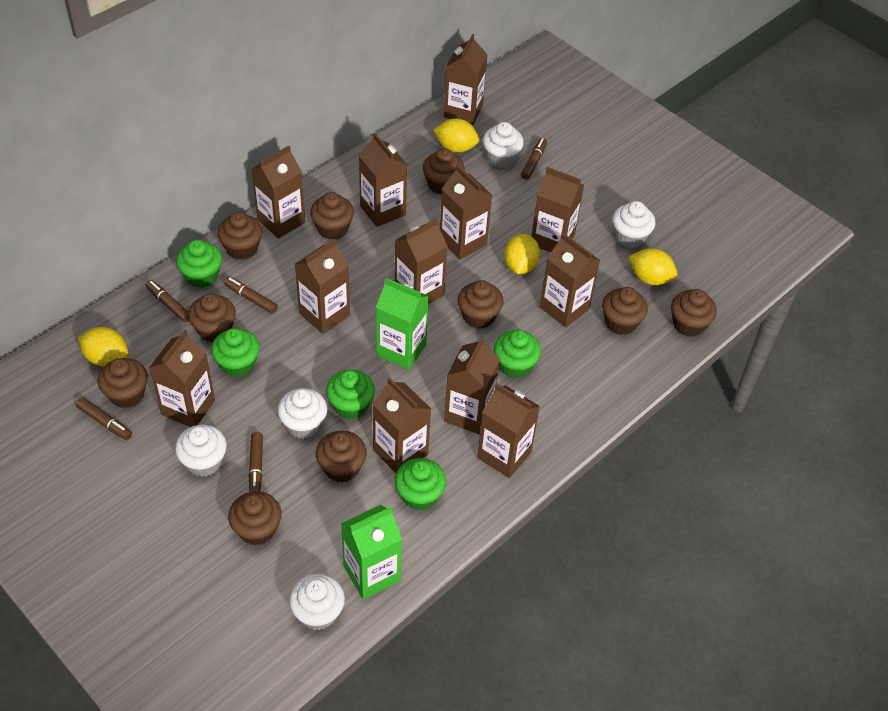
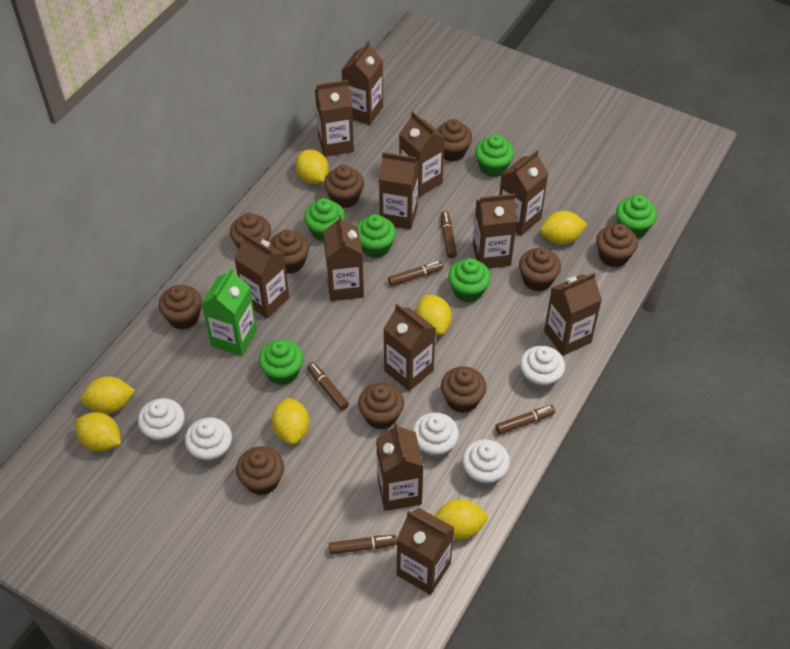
green carton: 2 -> 1
green cupcake: 5 -> 6
yellow lemon: 4 -> 7

